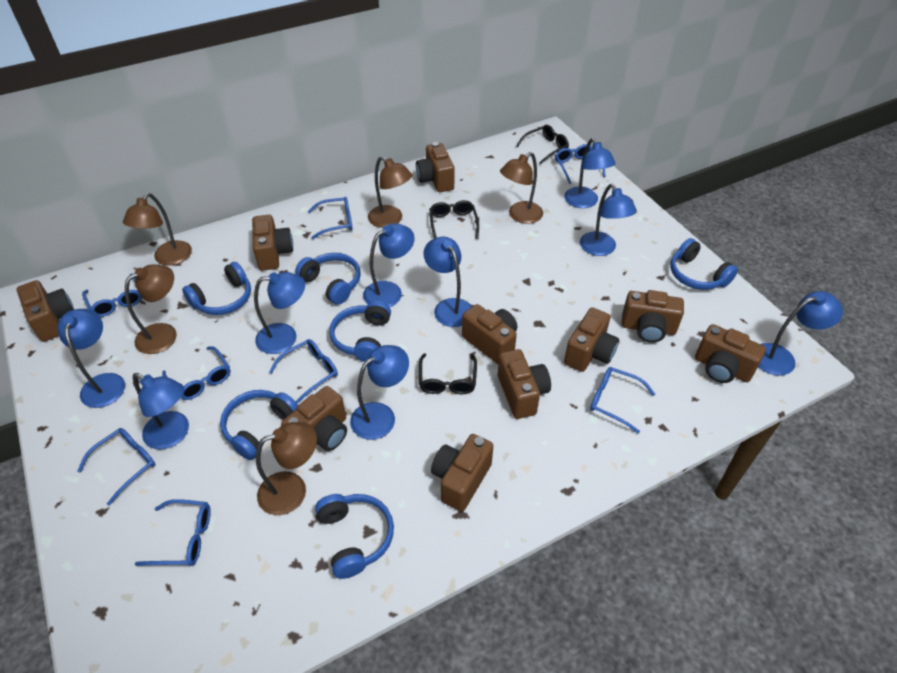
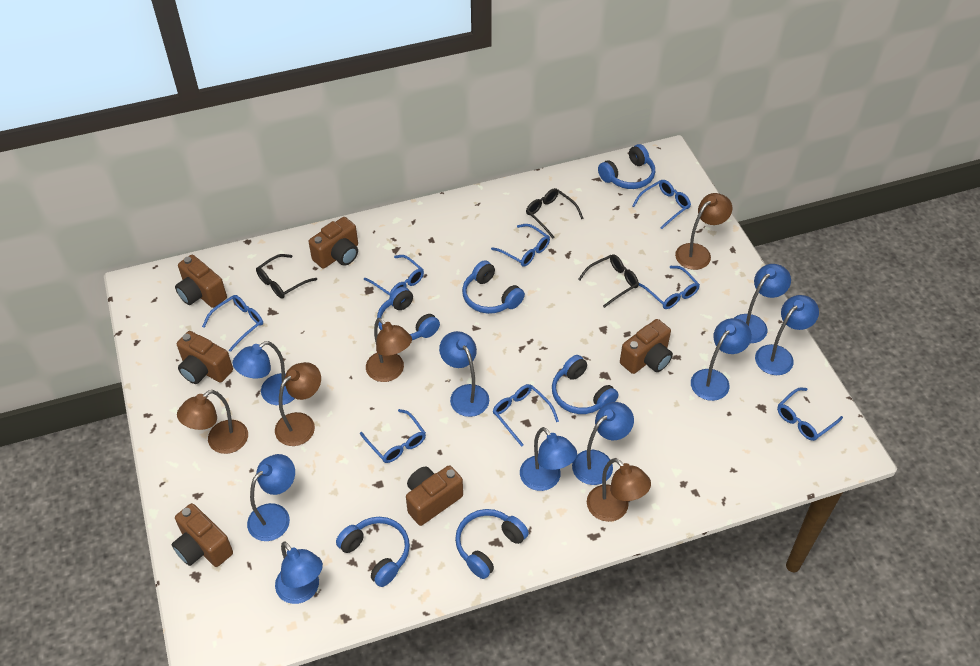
brown camera: 10 -> 6

